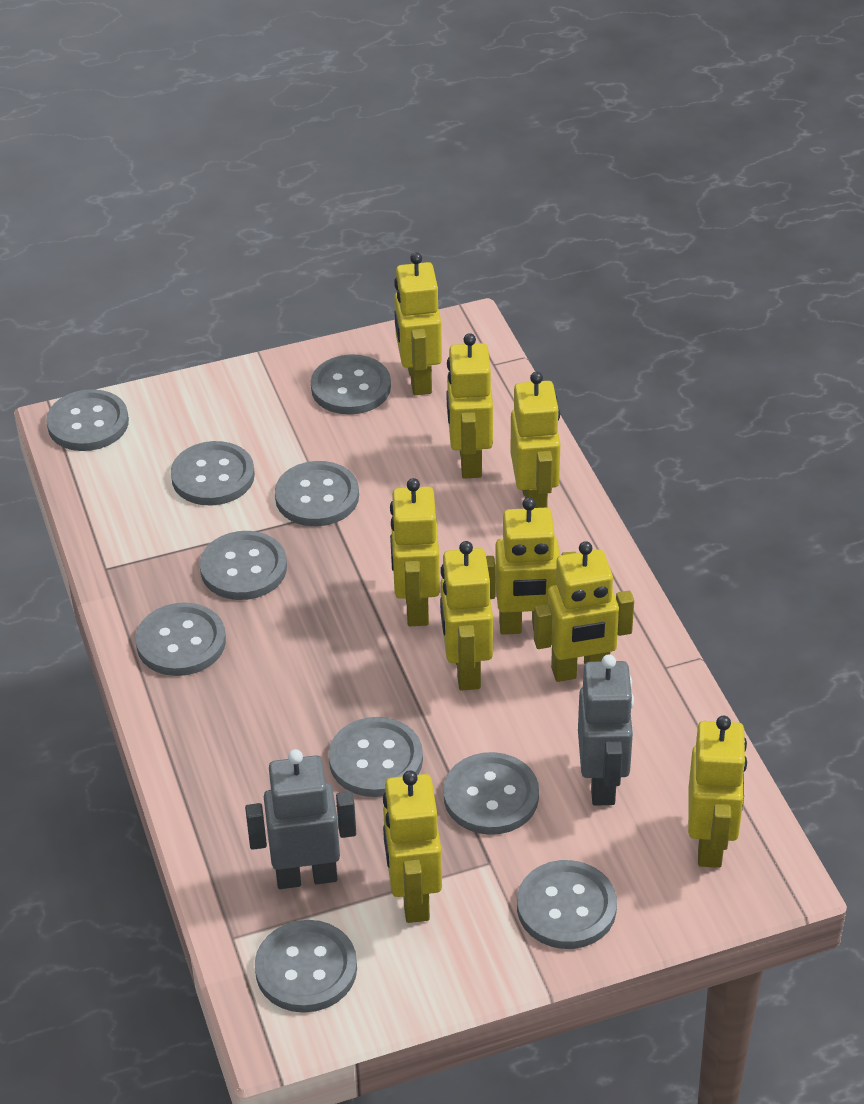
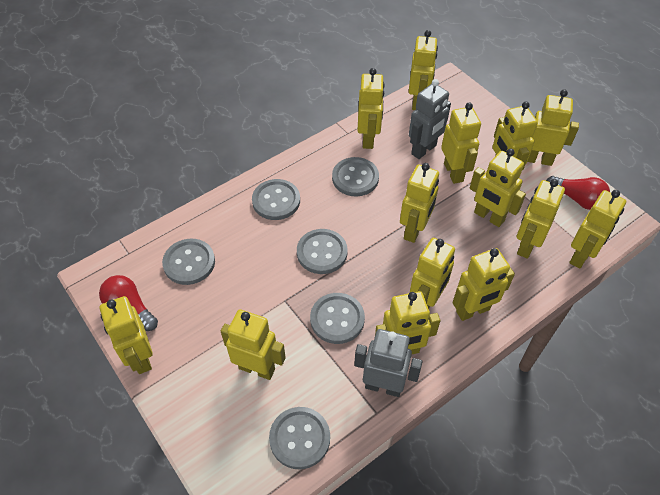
grey button: 10 -> 6
red light bulb: 0 -> 2
yellow robot: 9 -> 14

